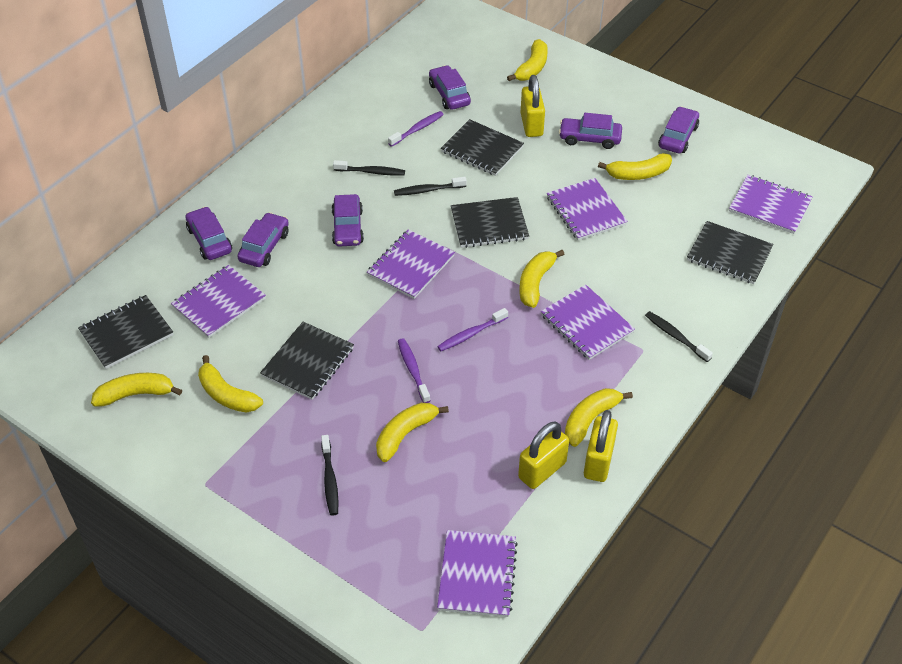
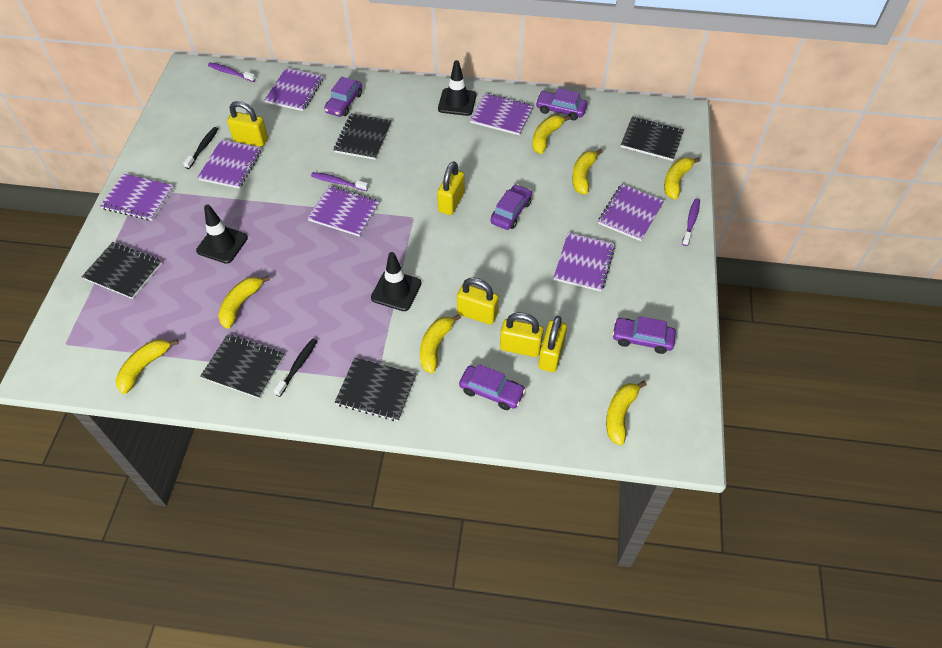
black toothbrush: 4 -> 2
black traffic cone: 0 -> 3
purple car: 6 -> 5
purple notebook: 6 -> 7
yellow padlock: 3 -> 5

